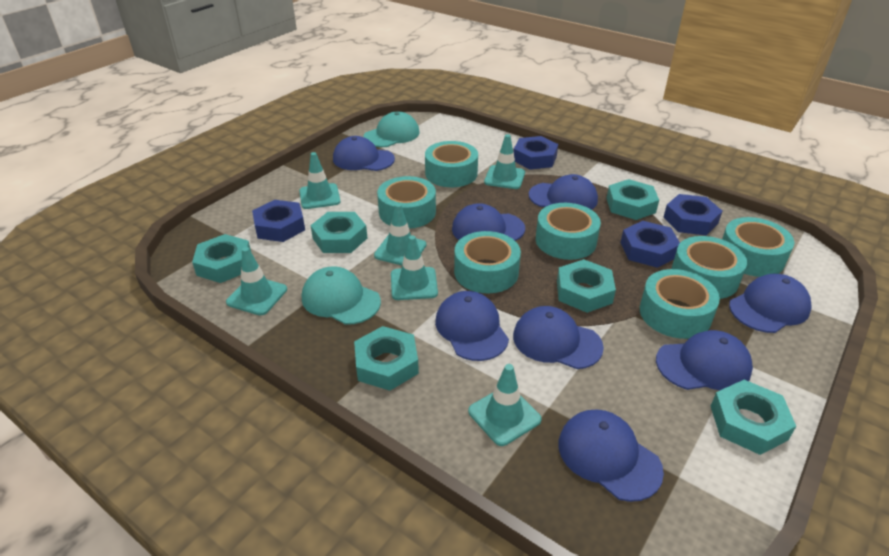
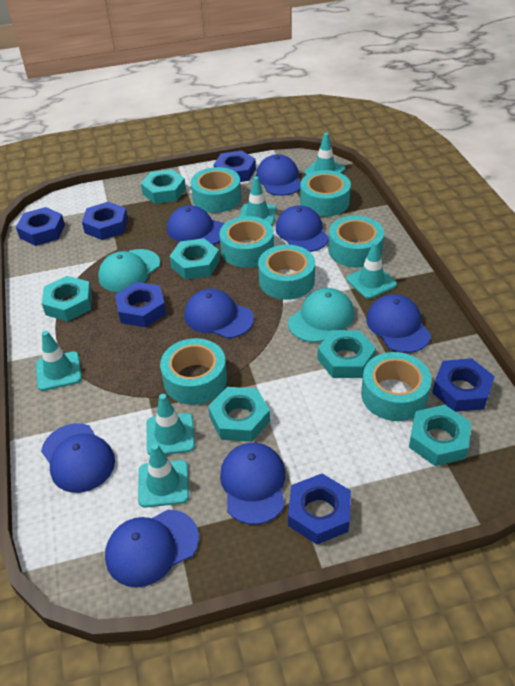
blue nut: 4 -> 6

